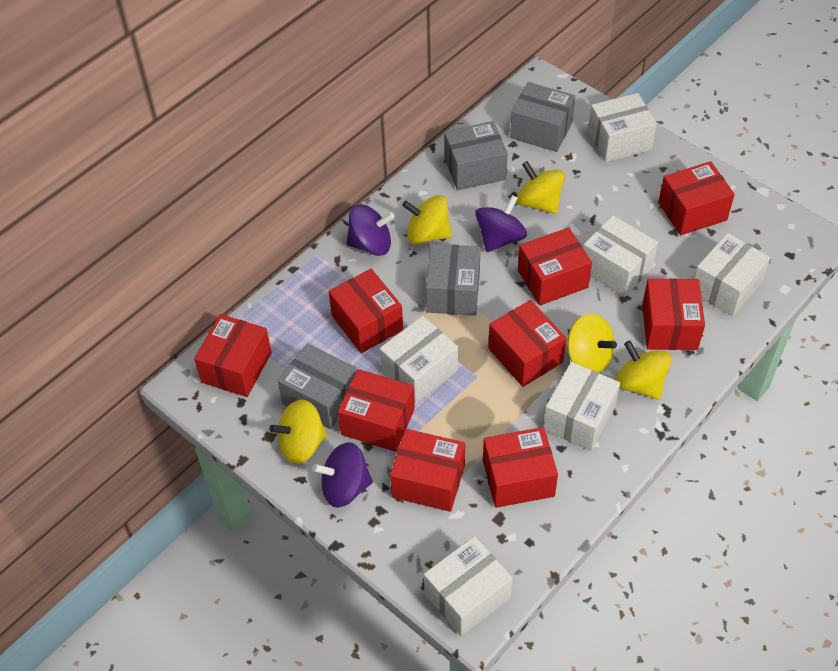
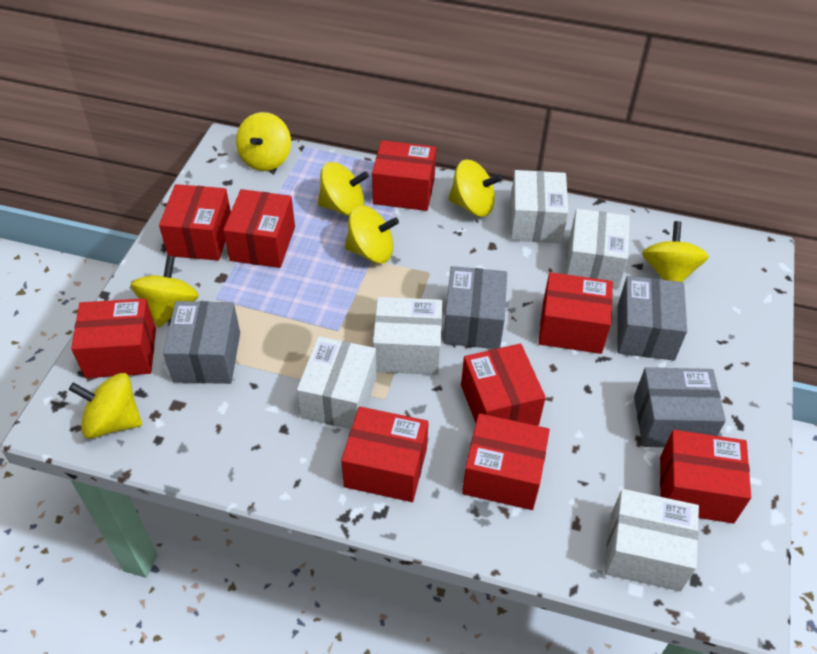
purple spinning top: 3 -> 0
white box: 6 -> 5
yellow spinning top: 5 -> 7

